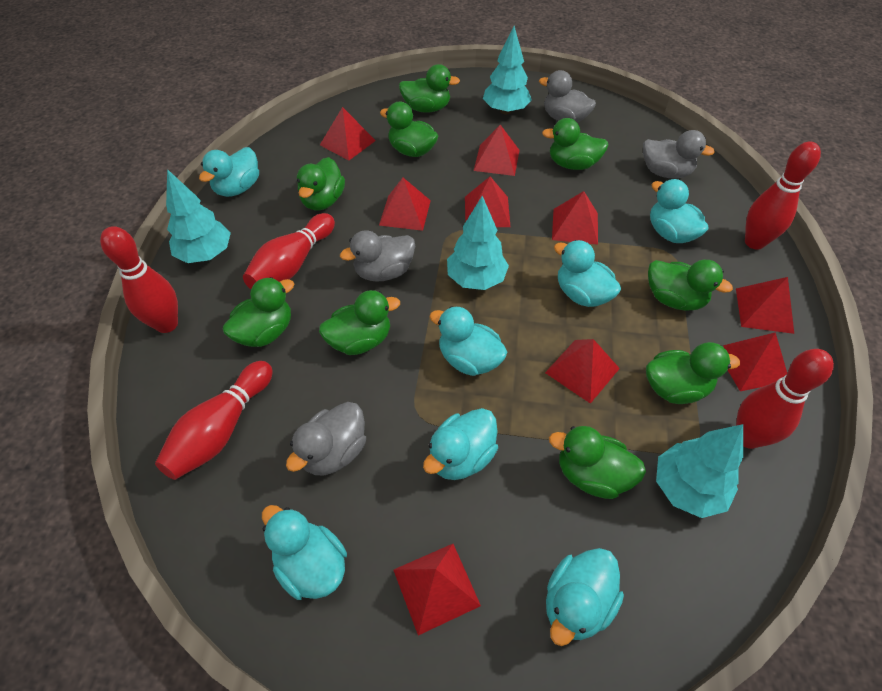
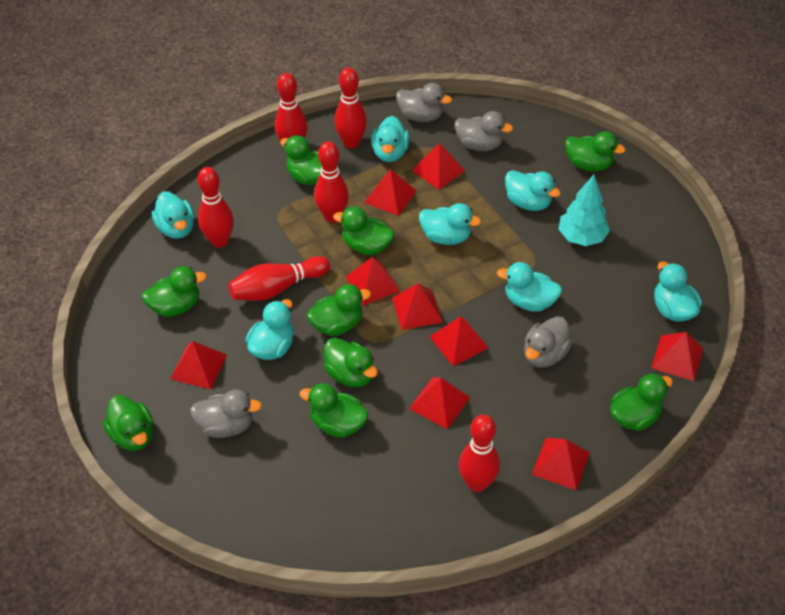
red bowling pin: 5 -> 6
turquoise tree: 4 -> 1

